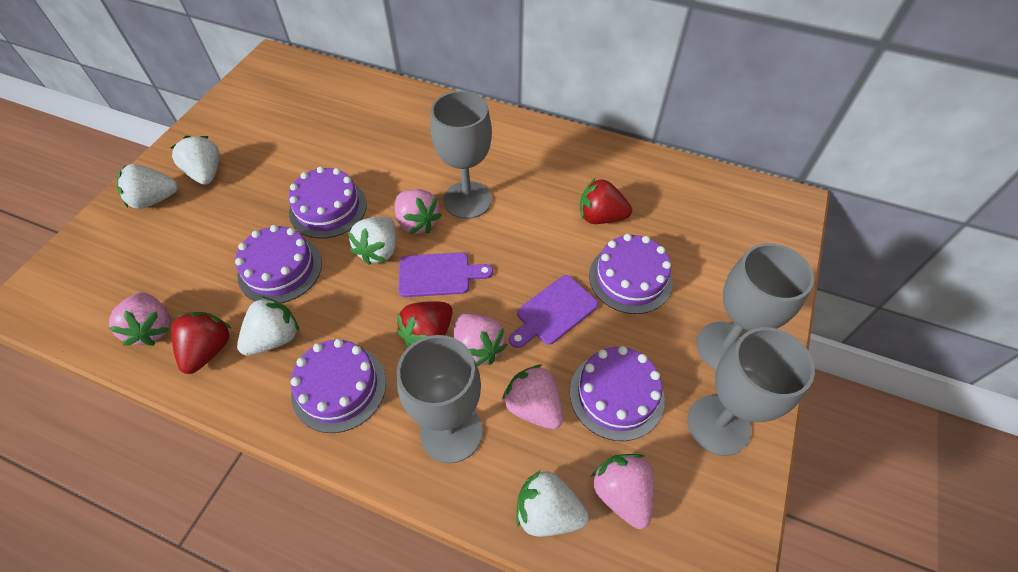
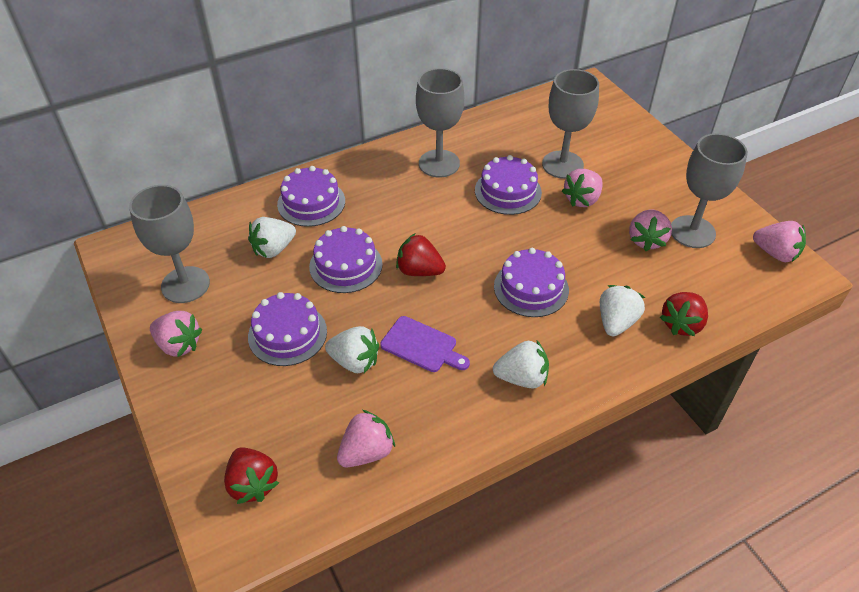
purple cutting board: 2 -> 1
white strawberry: 5 -> 4

